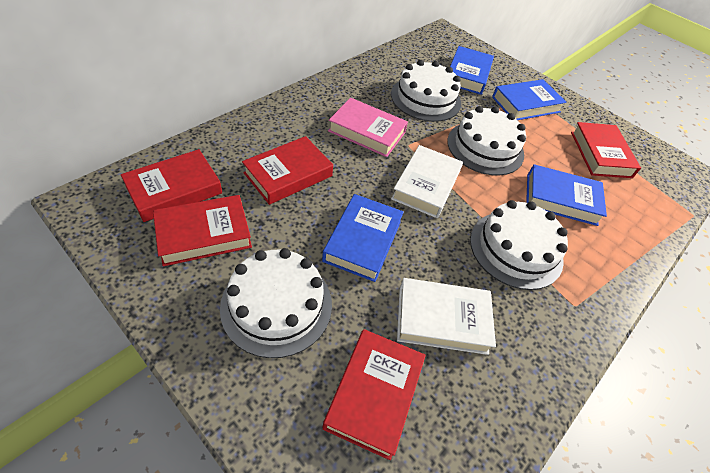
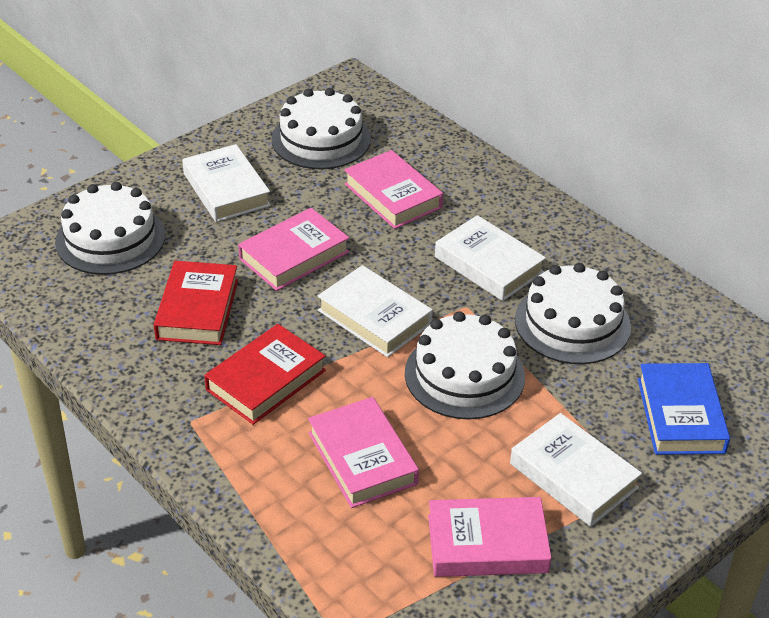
blue book: 4 -> 1
pink book: 1 -> 4
red book: 5 -> 2
white book: 2 -> 4

